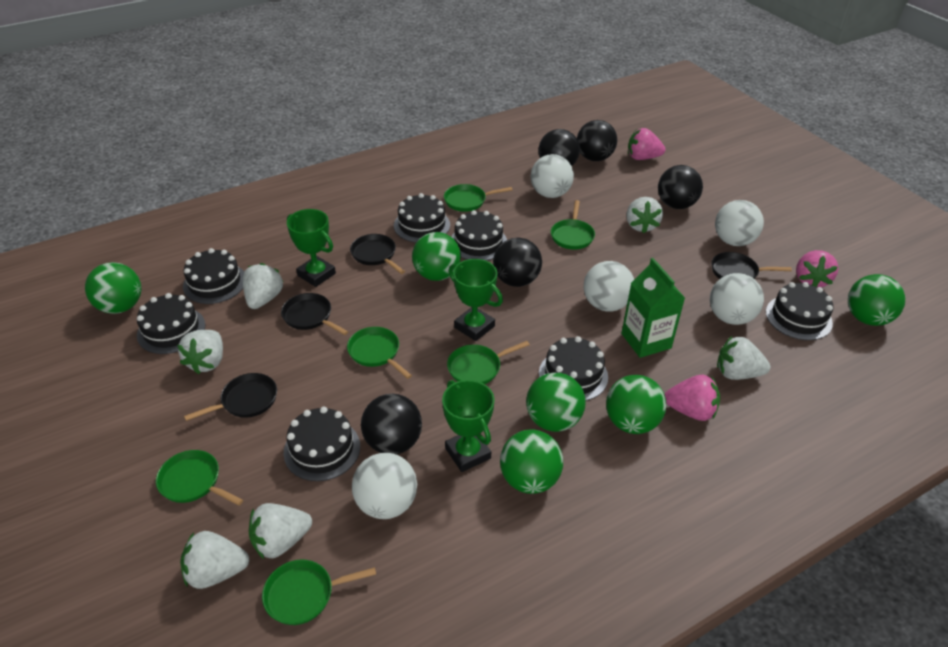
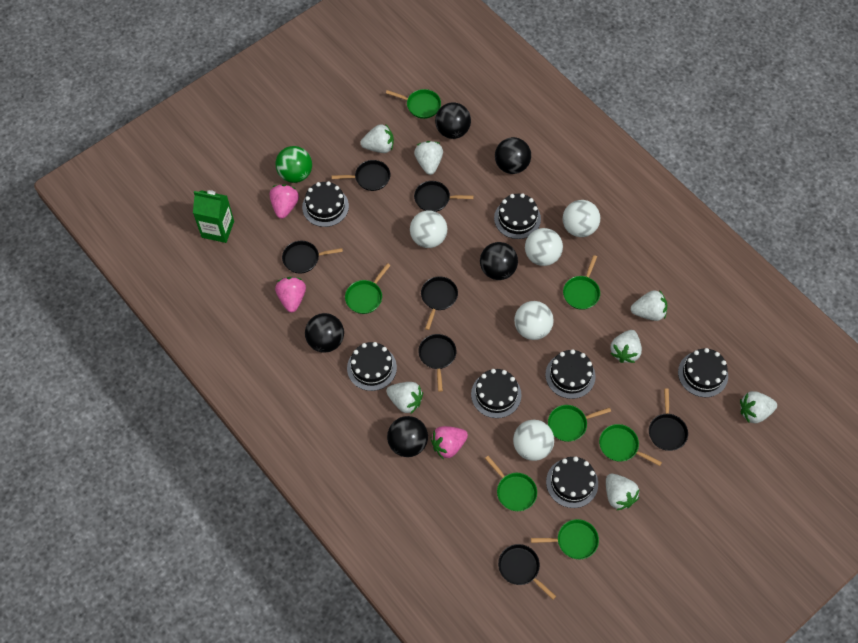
black pan: 4 -> 7
green ball: 6 -> 1
green pan: 6 -> 7
green trophy: 3 -> 0
white strawberry: 6 -> 7

